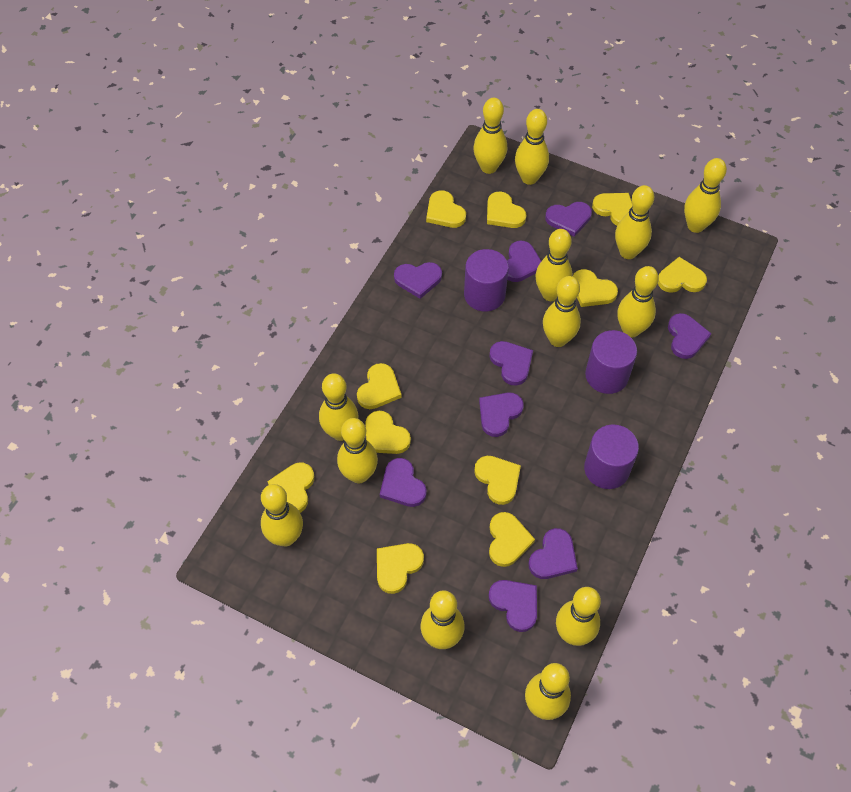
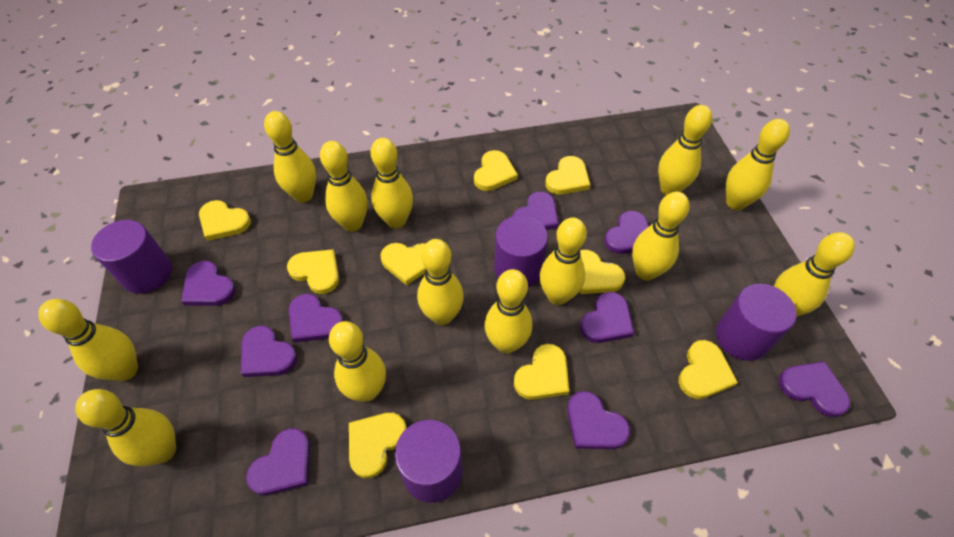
purple cylinder: 3 -> 4
yellow heart: 11 -> 9

